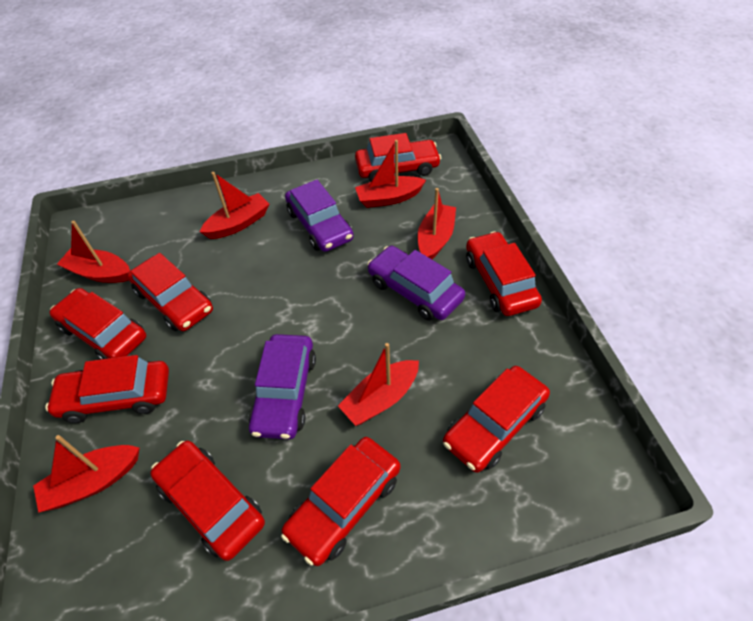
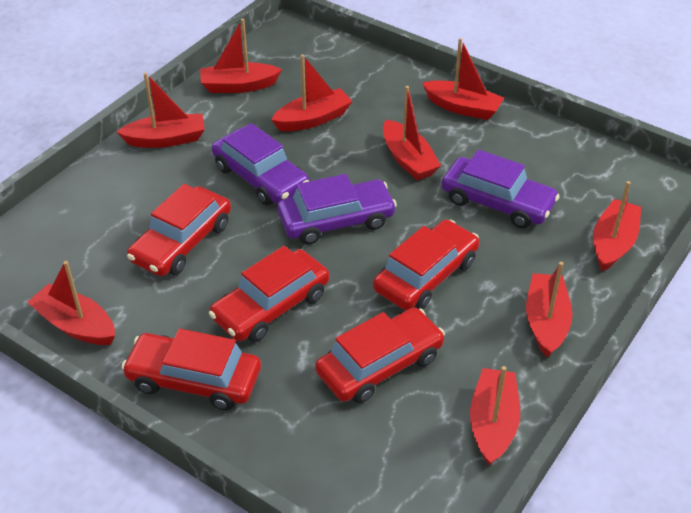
red boat: 6 -> 9
red car: 8 -> 5

